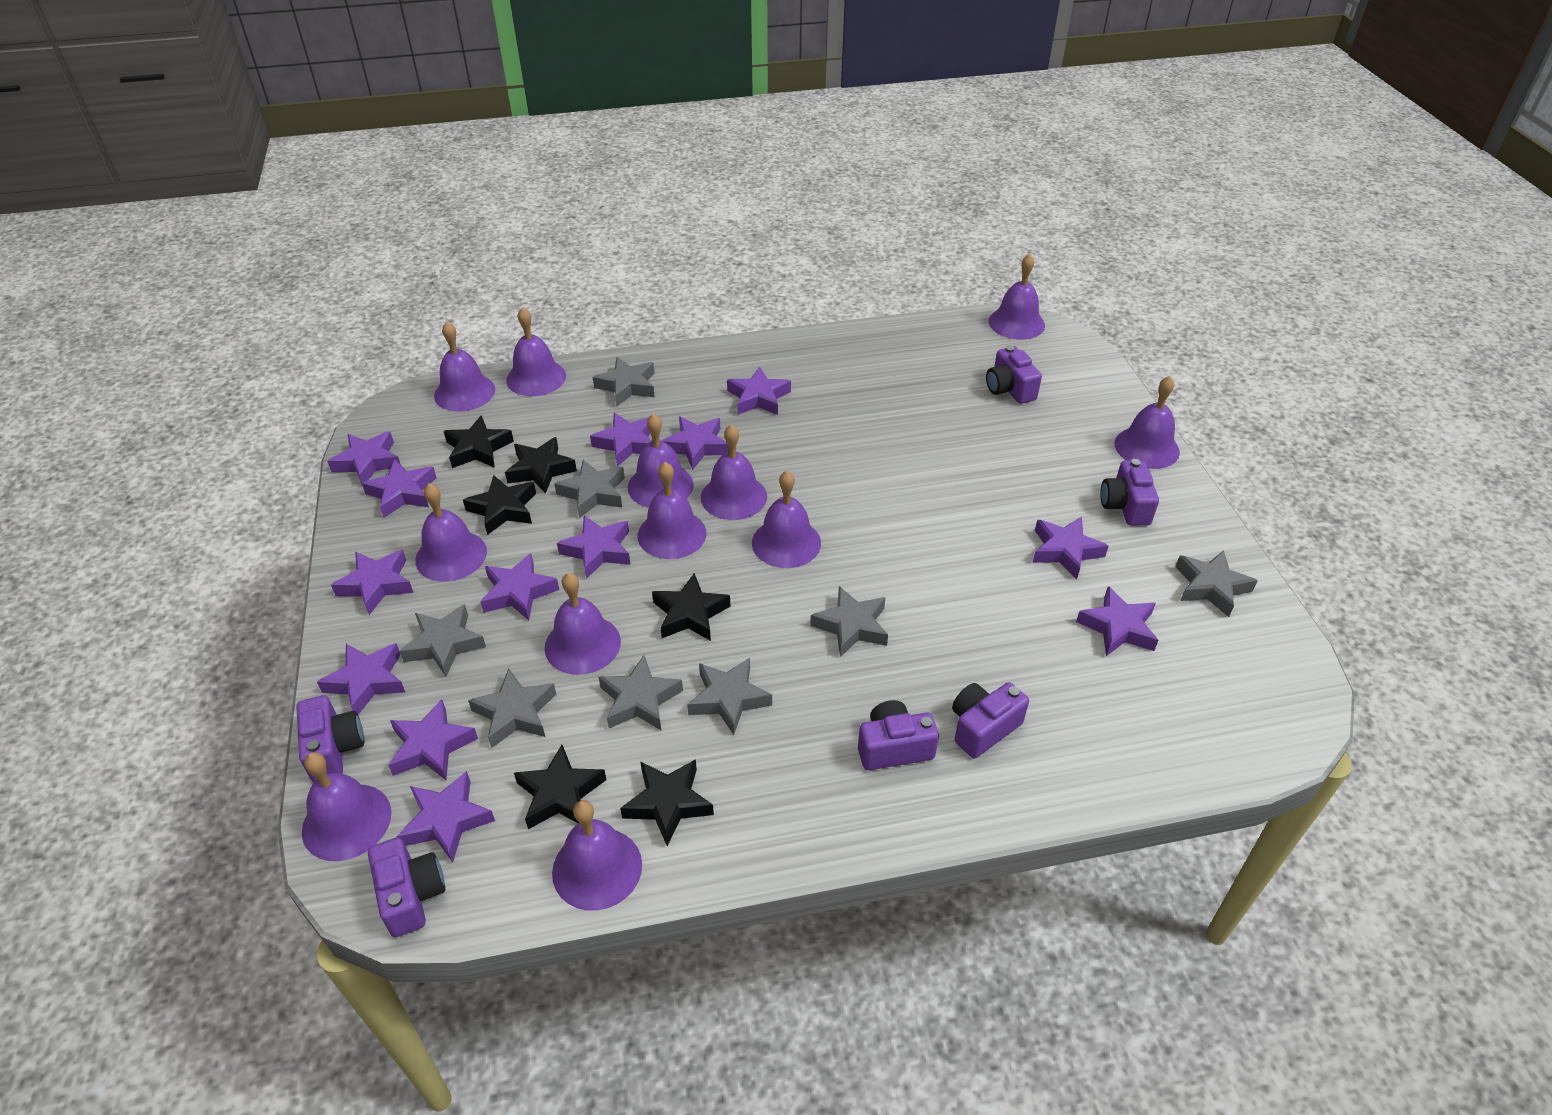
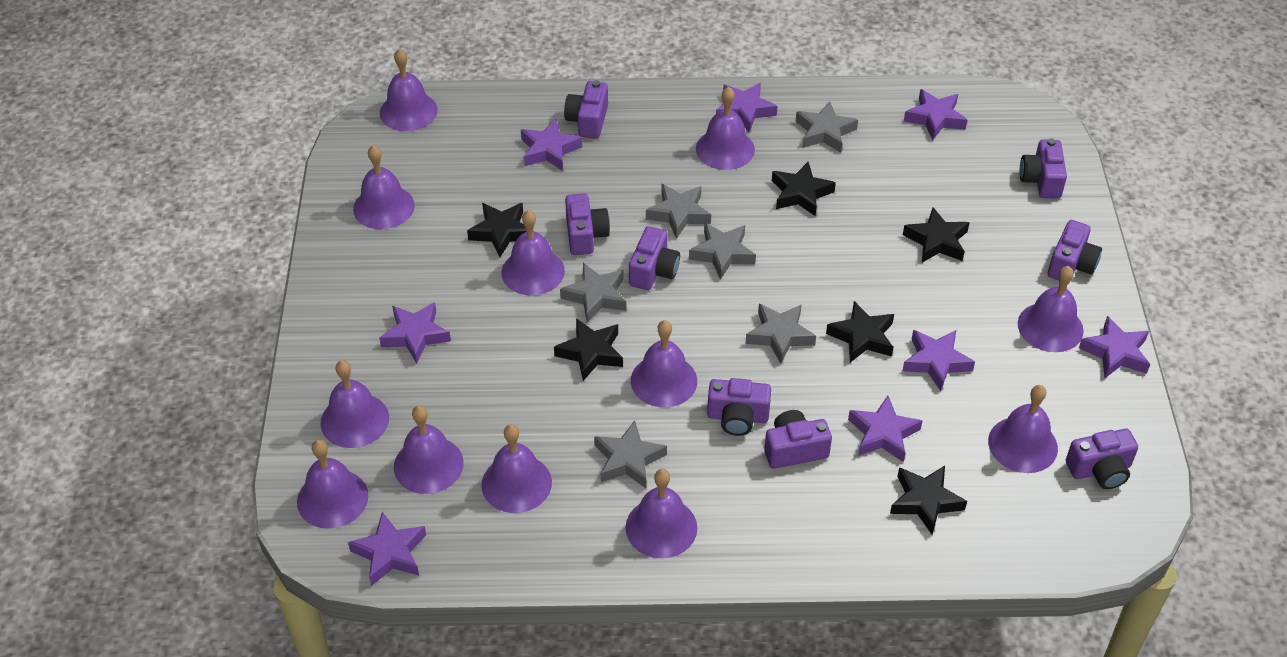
grey star: 8 -> 6
purple camera: 6 -> 8
purple star: 13 -> 8

